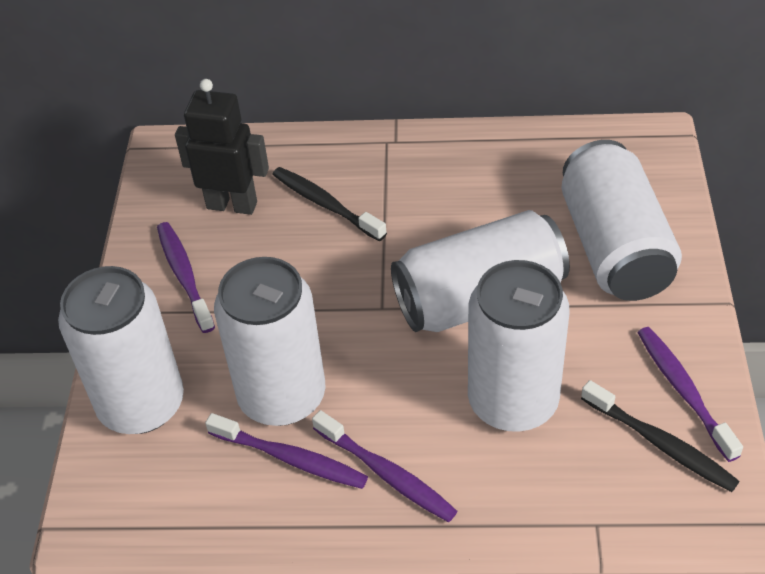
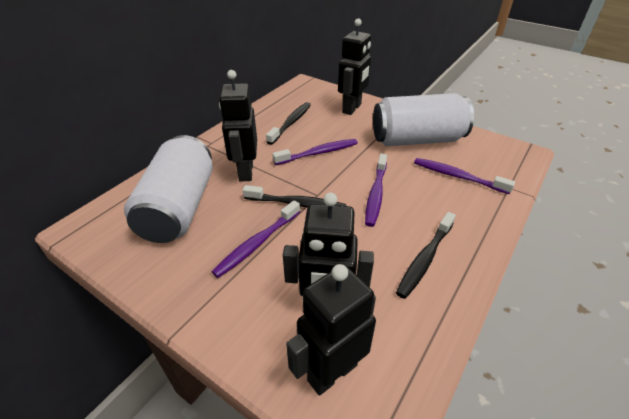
black robot: 1 -> 4
black toothbrush: 2 -> 3
white can: 5 -> 2

